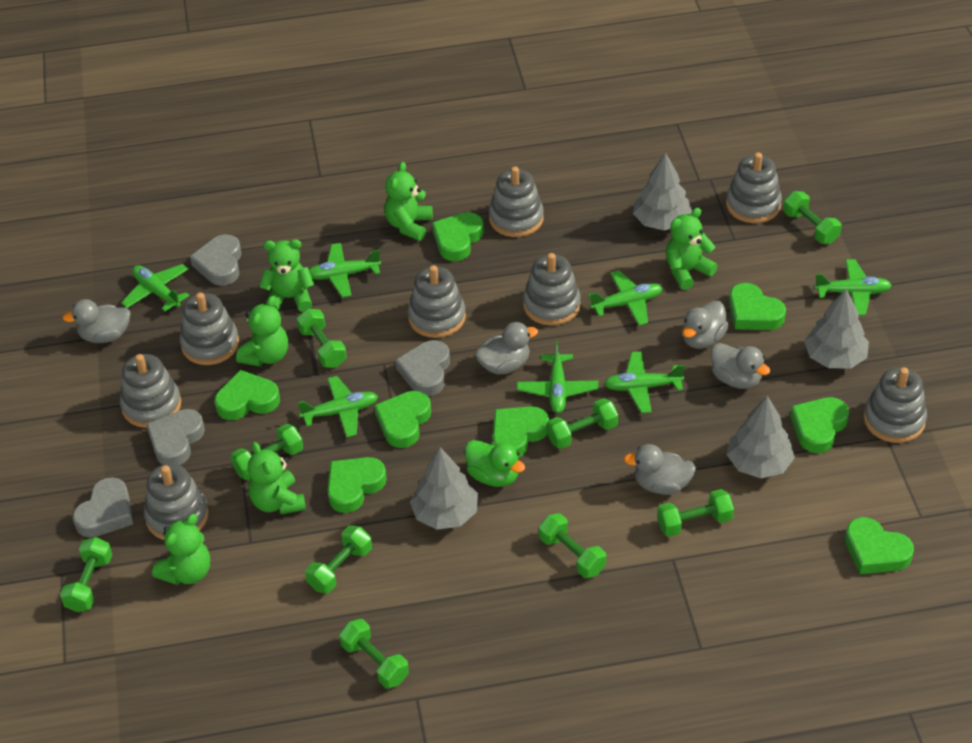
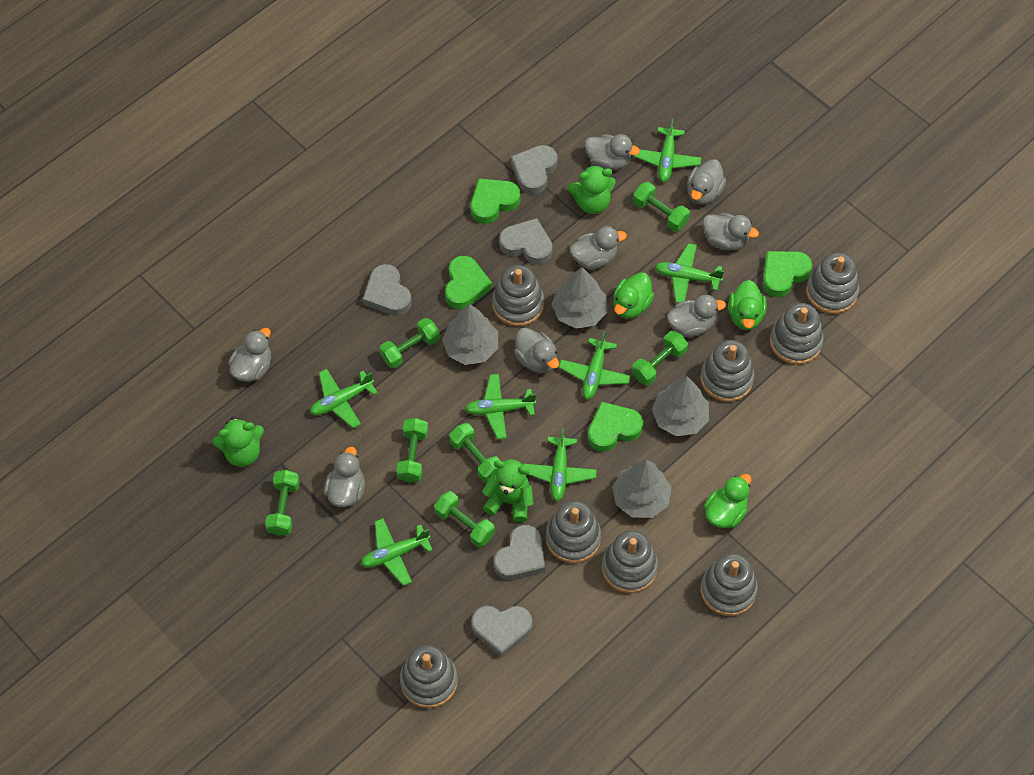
green duck: 1 -> 3
green dumbbell: 9 -> 7
green heart: 8 -> 4
green teddy bear: 6 -> 3
grey duck: 5 -> 8
grey heart: 4 -> 5

